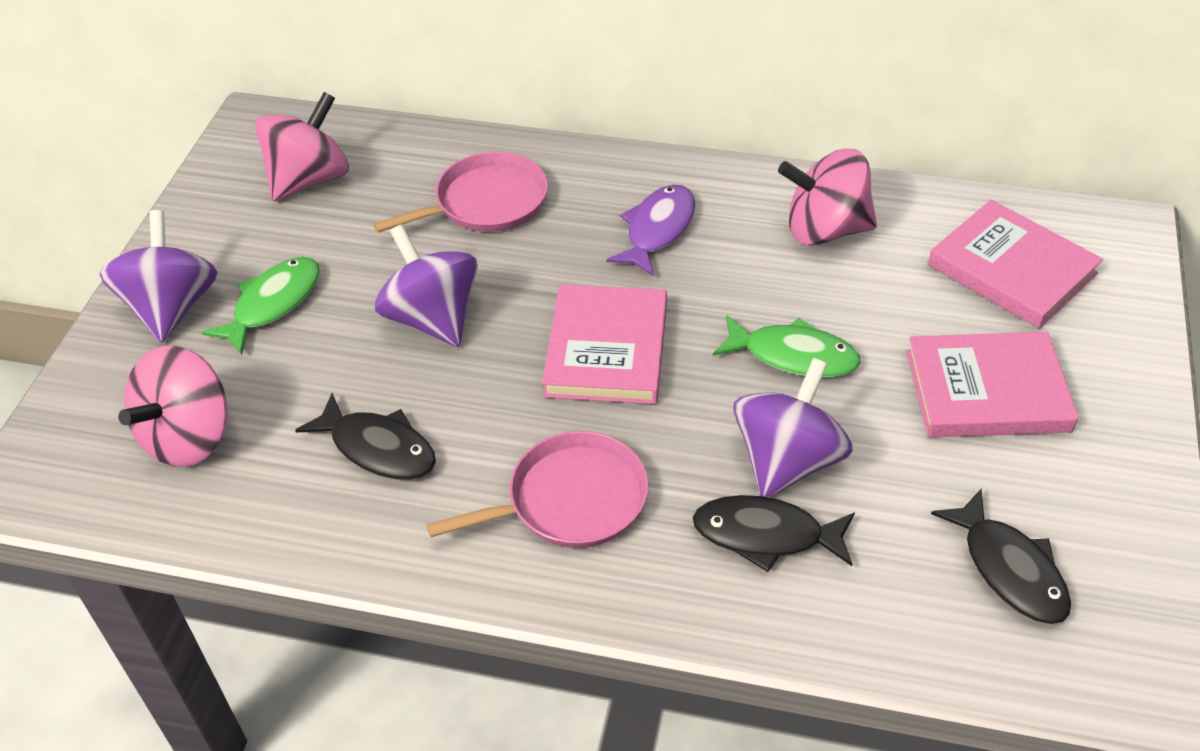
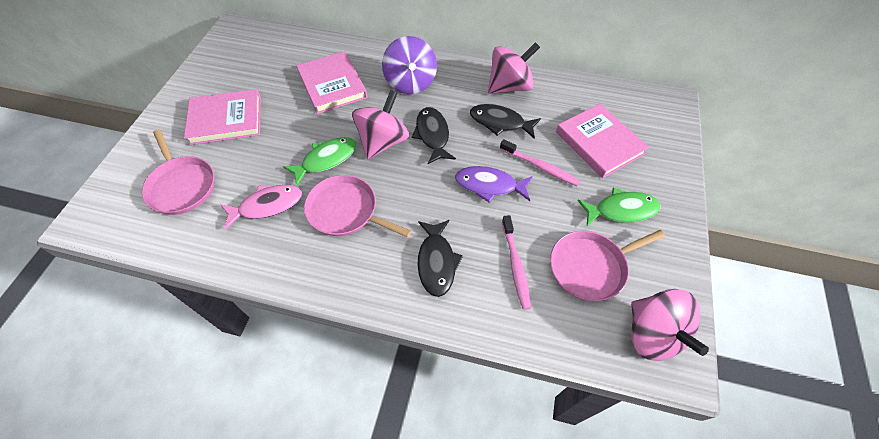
pink fish: 0 -> 1
pink pan: 2 -> 3
pink toothbrush: 0 -> 2
purple spinning top: 3 -> 1

